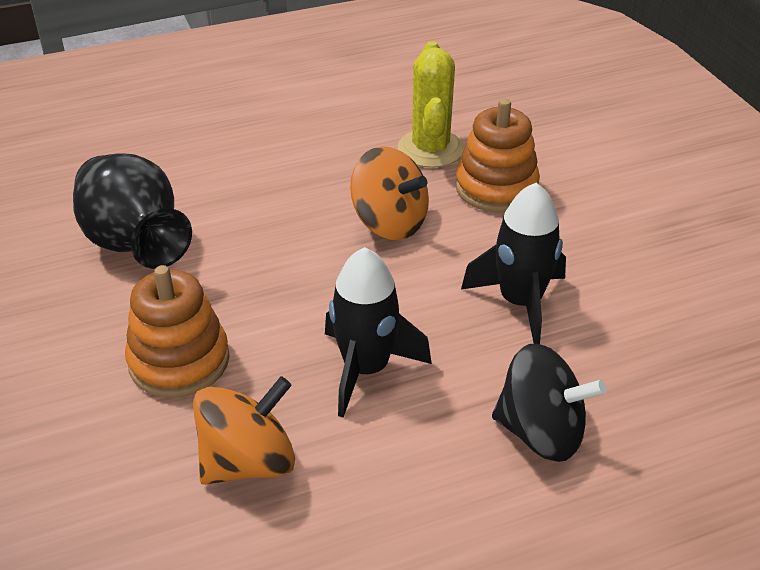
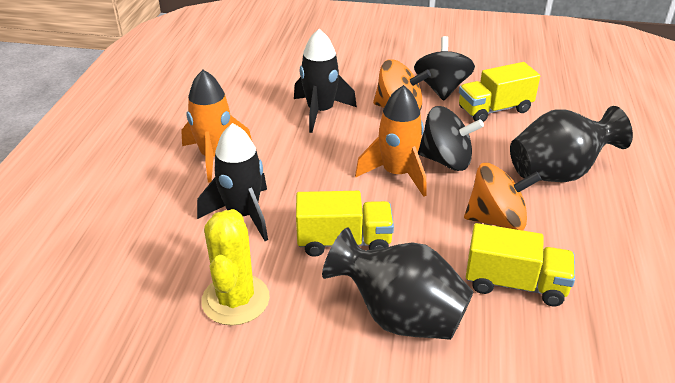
black spinning top: 1 -> 2
black vase: 1 -> 2
orange rocket: 0 -> 2
orange stacking toy: 2 -> 0
yellow truck: 0 -> 3

